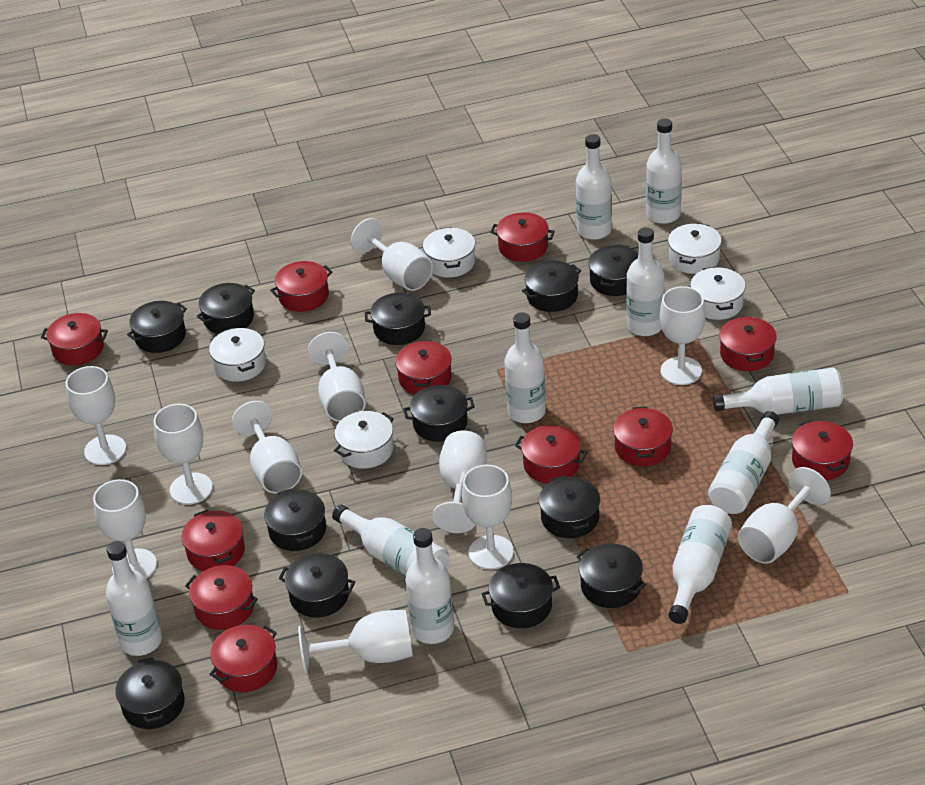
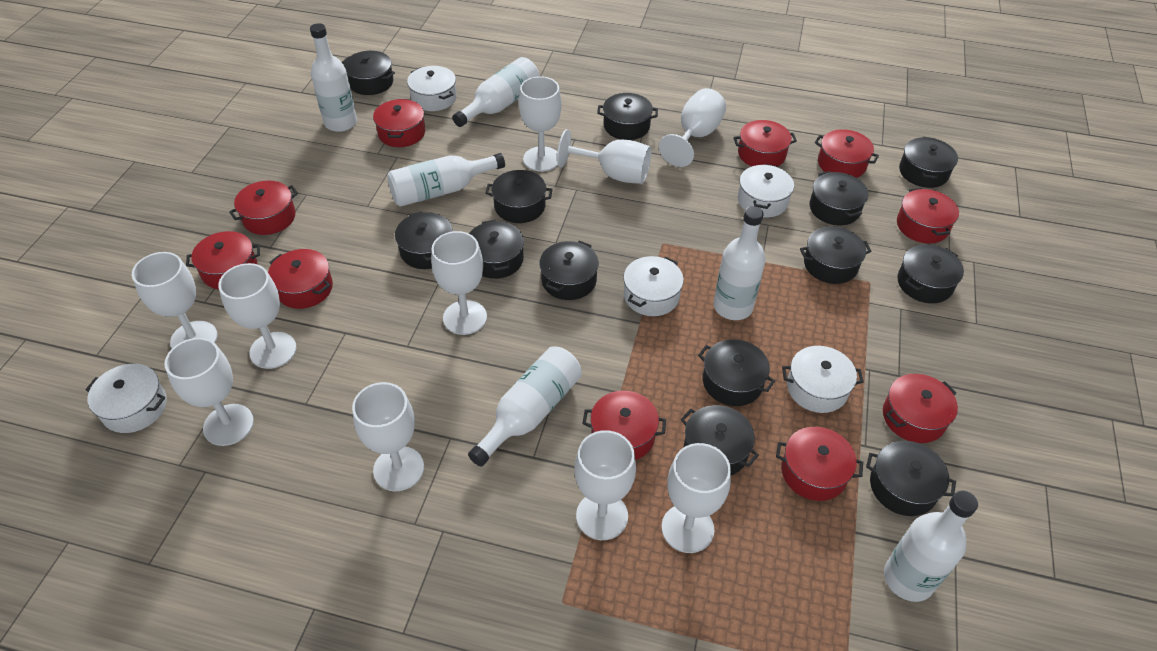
black pot: 12 -> 13
red pot: 11 -> 10
white bottle: 10 -> 6
white goblet: 11 -> 10

